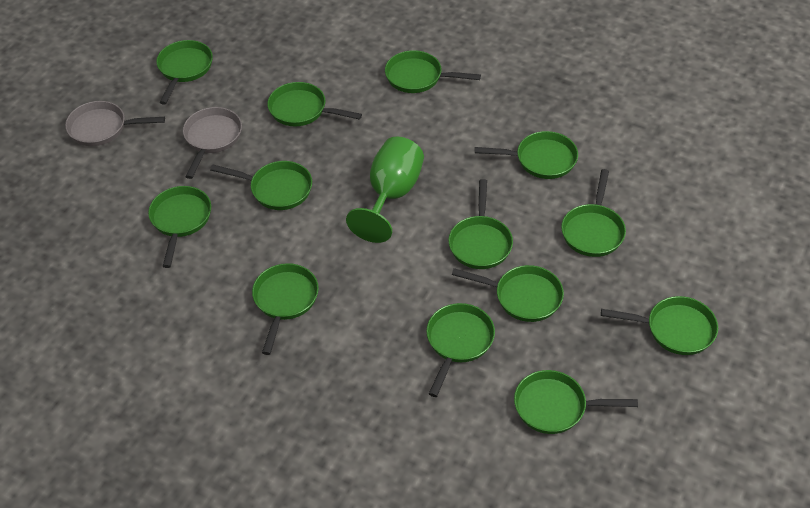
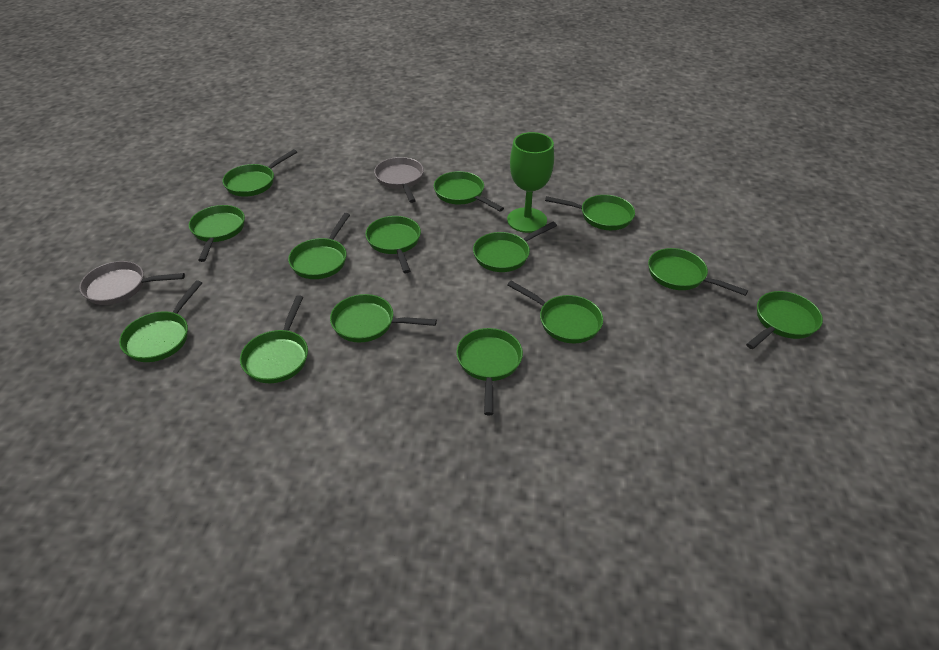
green pan: 13 -> 14

